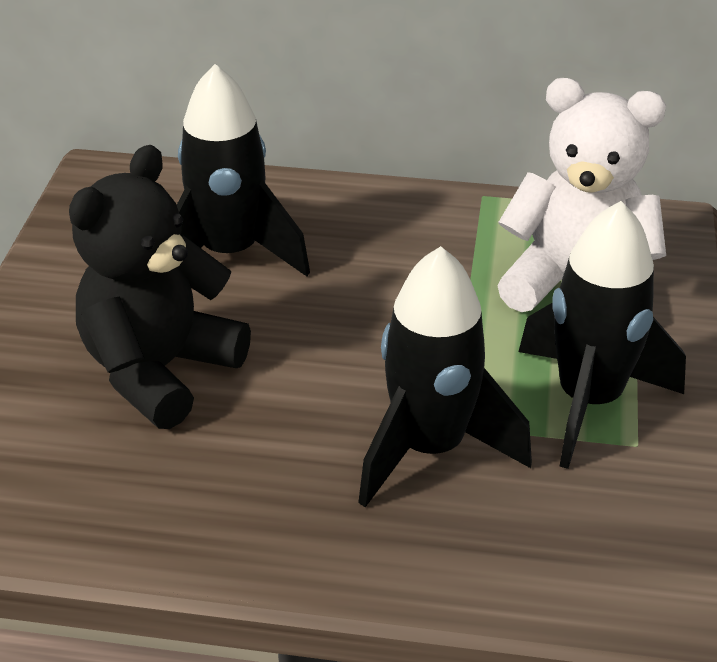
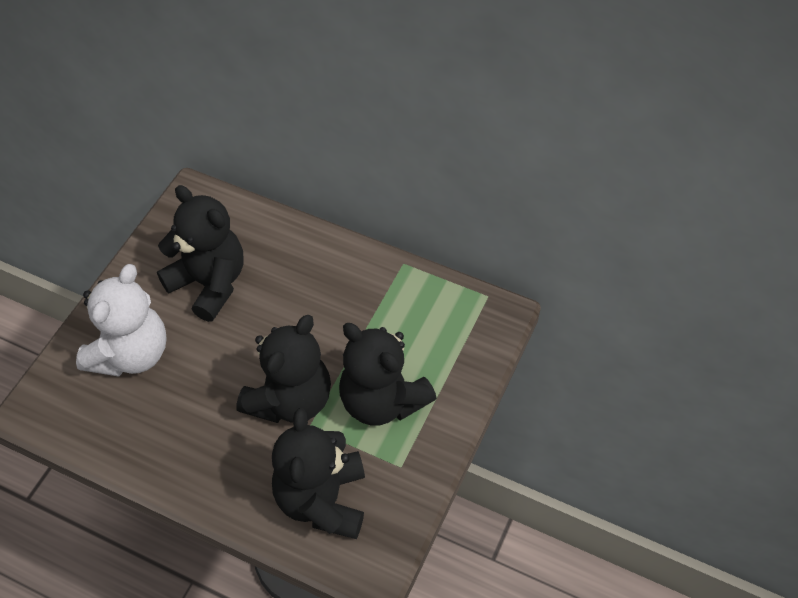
black rocket: 3 -> 0
black teddy bear: 1 -> 4

